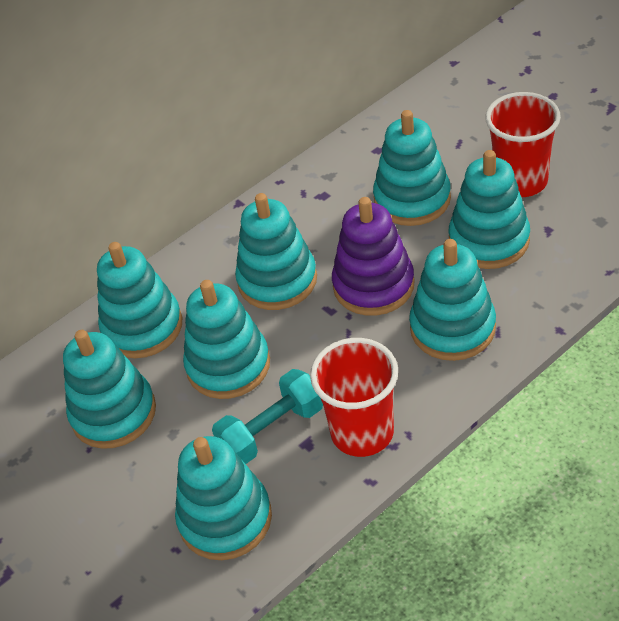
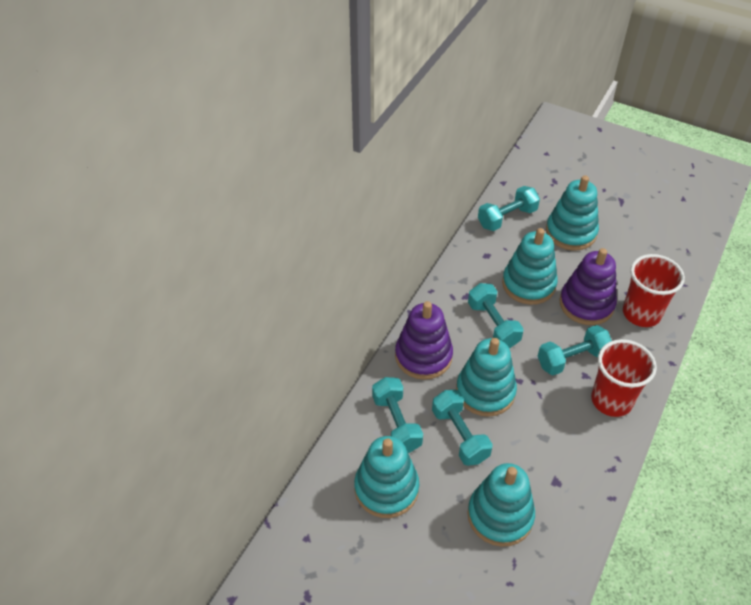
purple stacking toy: 1 -> 2
turquoise dumbbell: 1 -> 5
turquoise stacking toy: 8 -> 5

